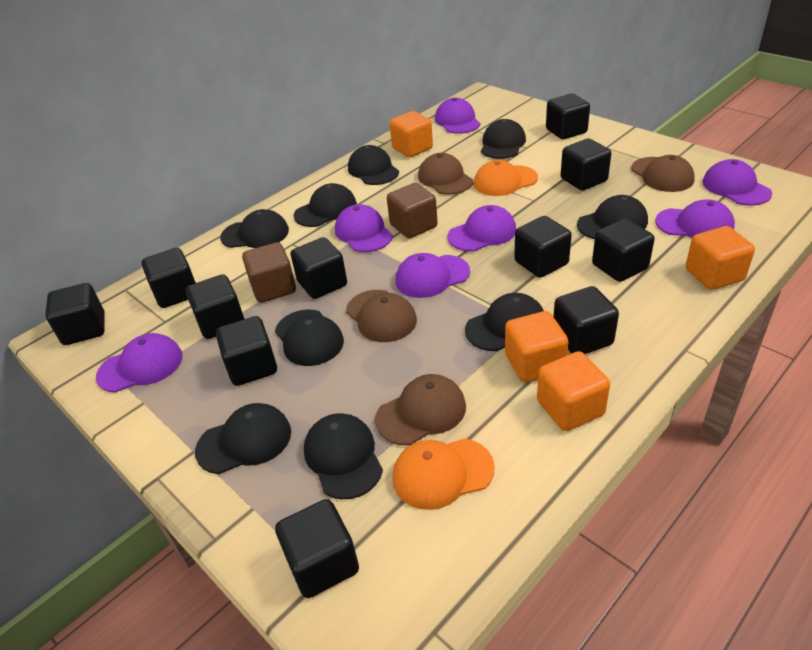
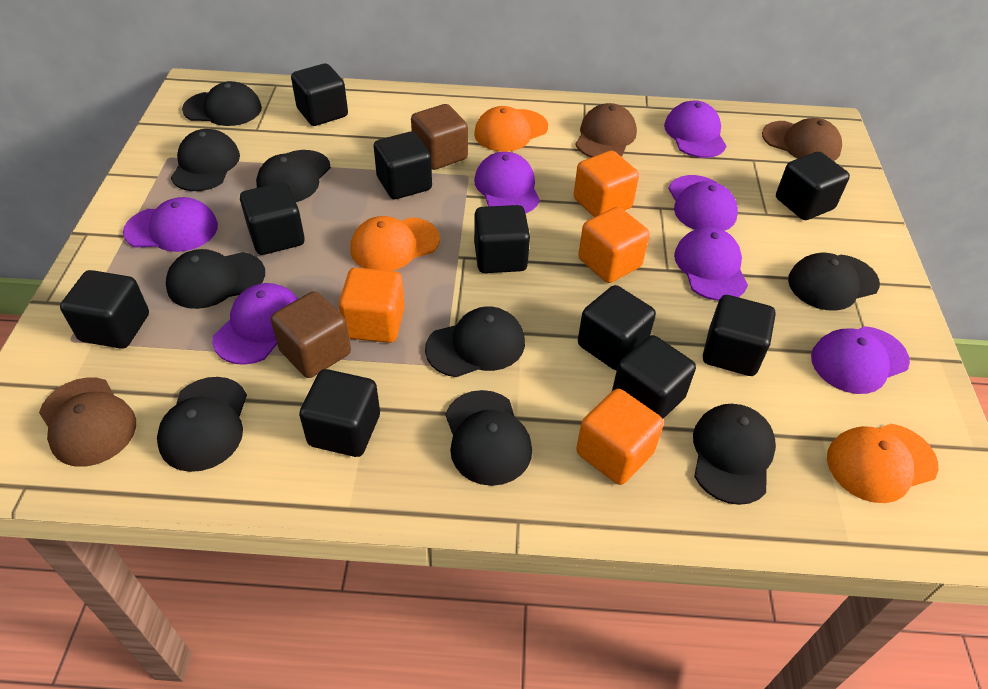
black cube: 11 -> 10
brown cap: 4 -> 3
orange cap: 2 -> 3

